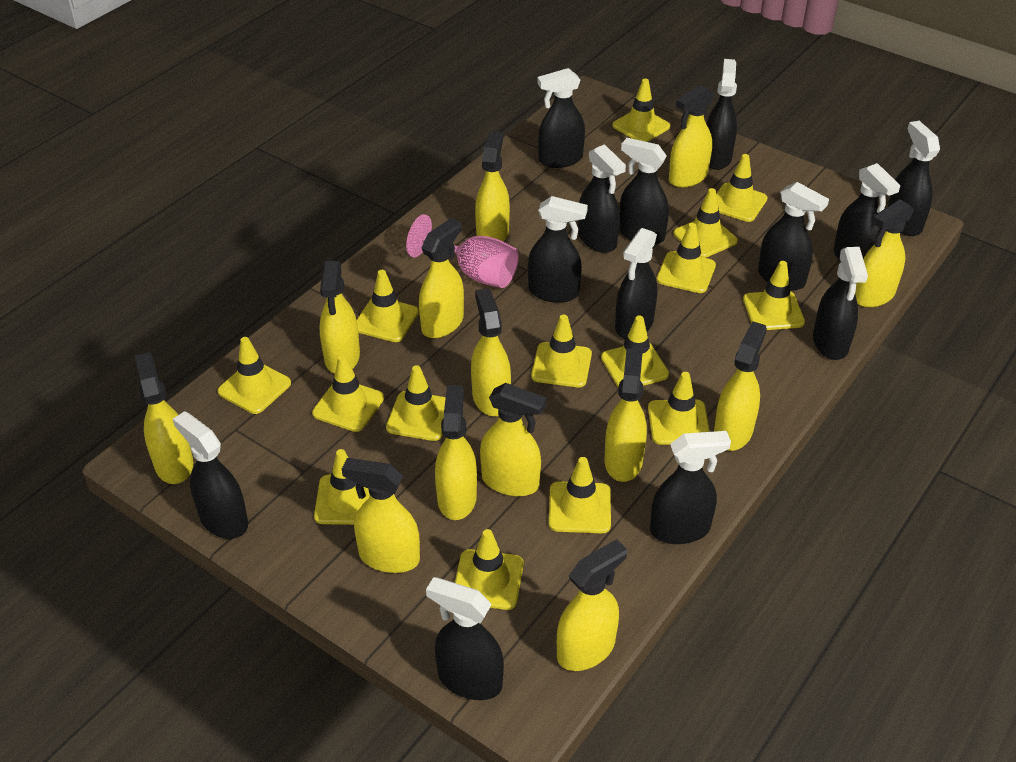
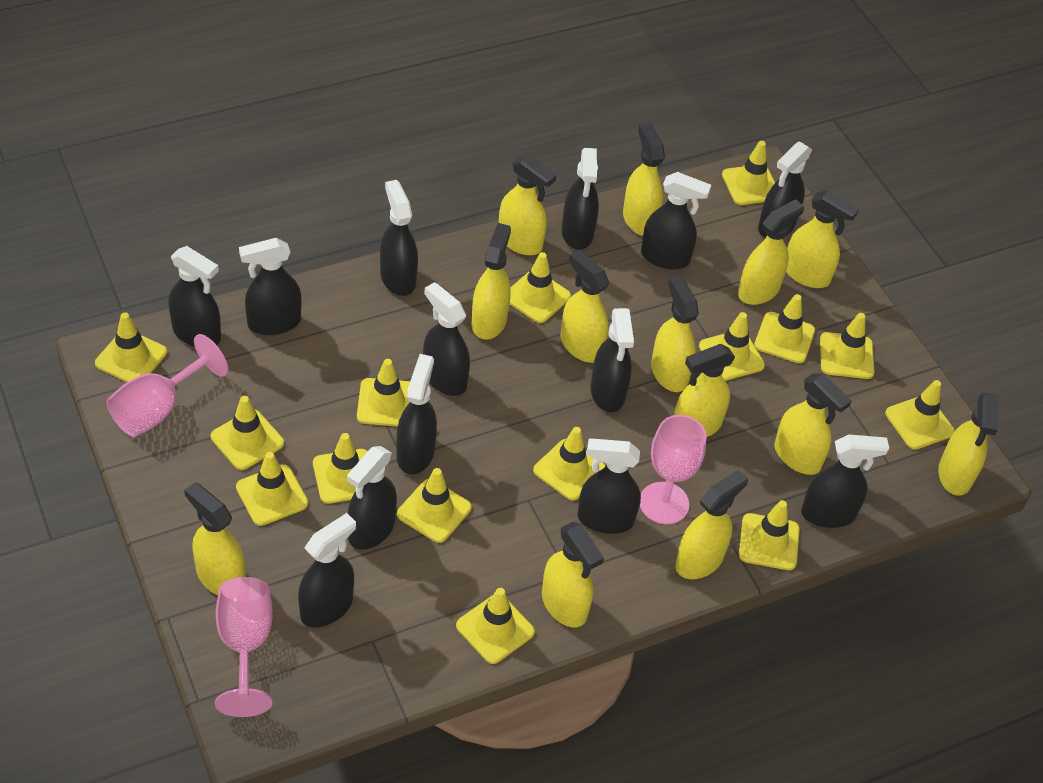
pink goblet: 1 -> 3

